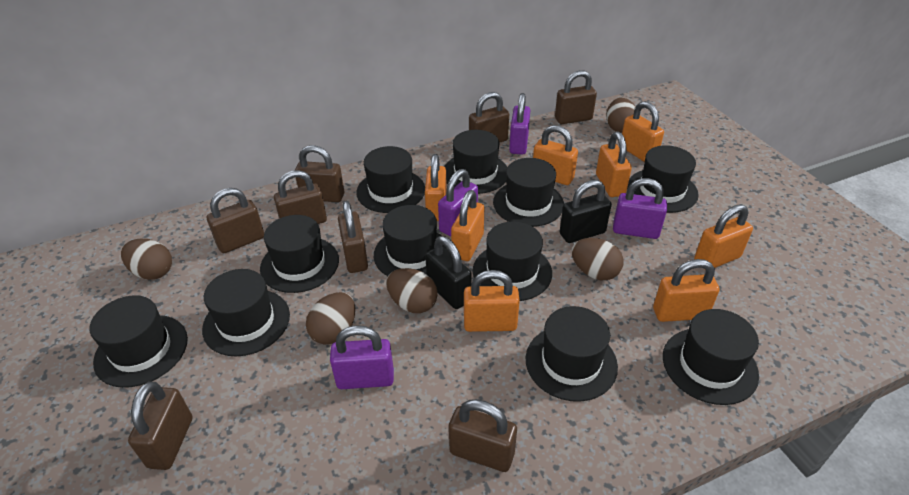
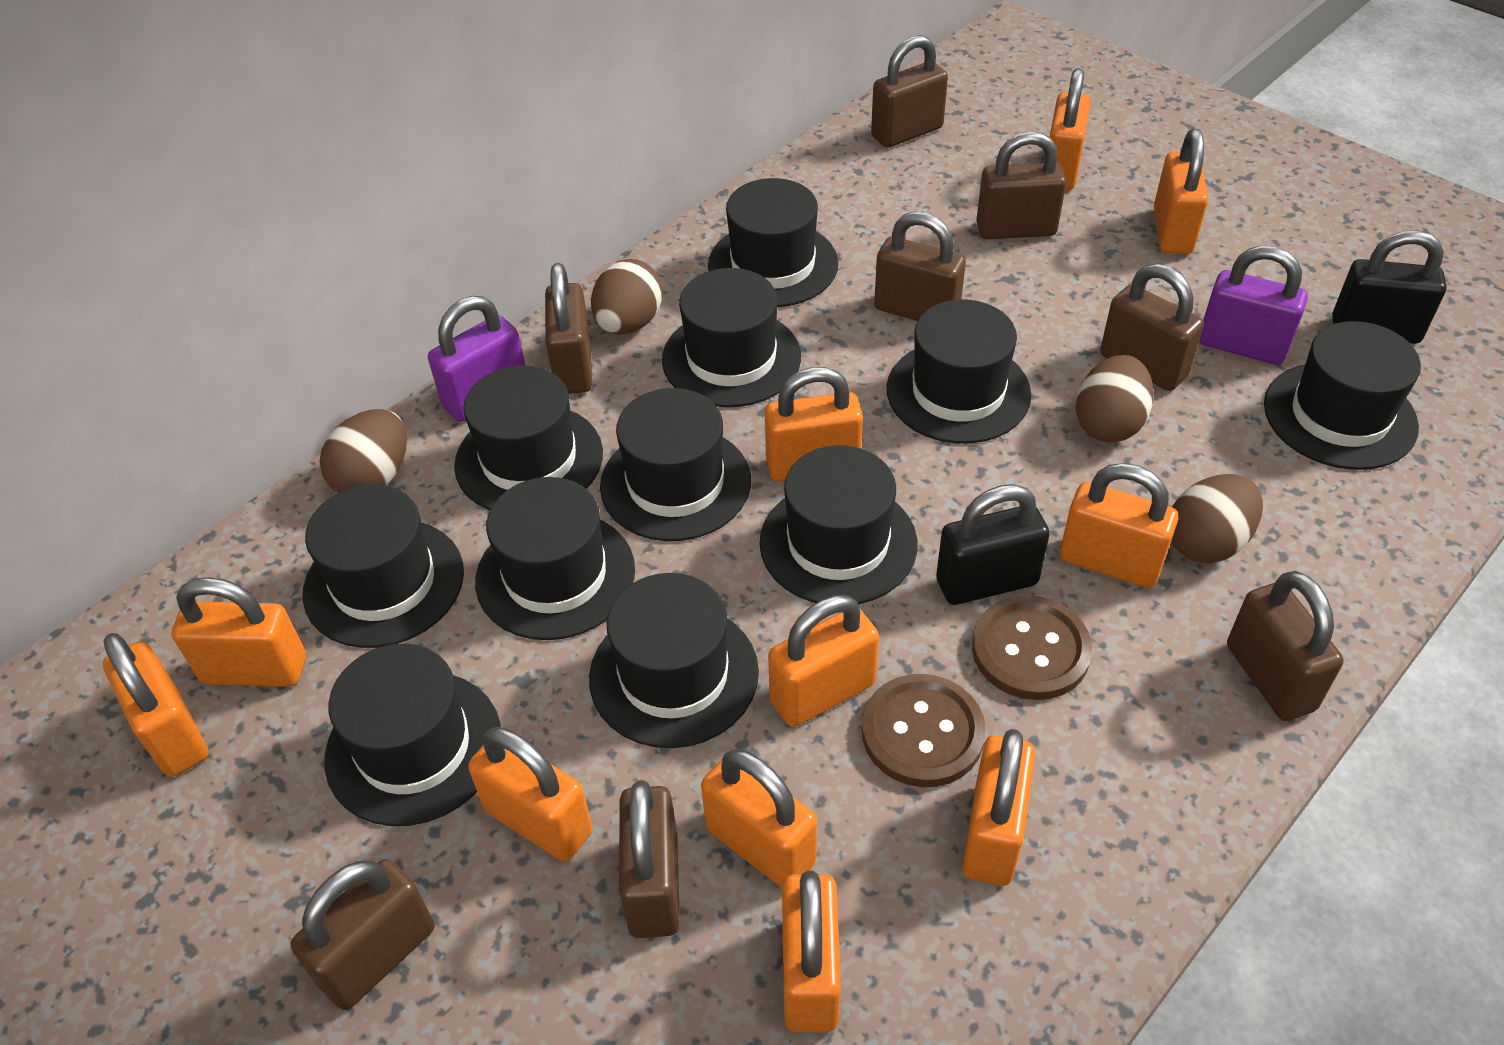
brown button: 0 -> 2
brown egg: 5 -> 4
orange padlock: 8 -> 11
purple padlock: 4 -> 2

